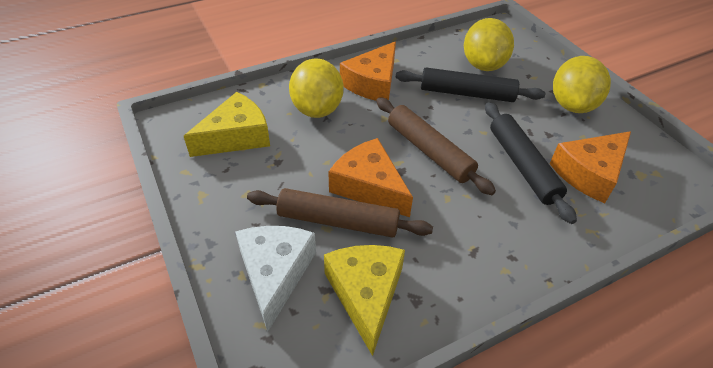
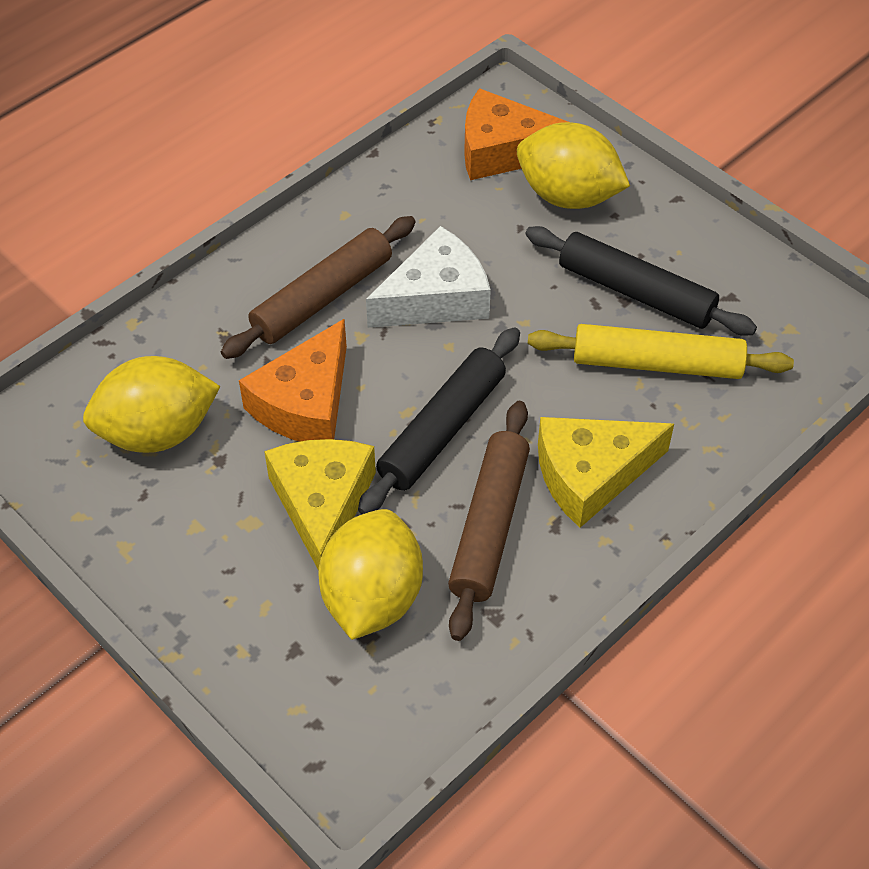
orange cheese: 3 -> 2
yellow rolling pin: 0 -> 1

